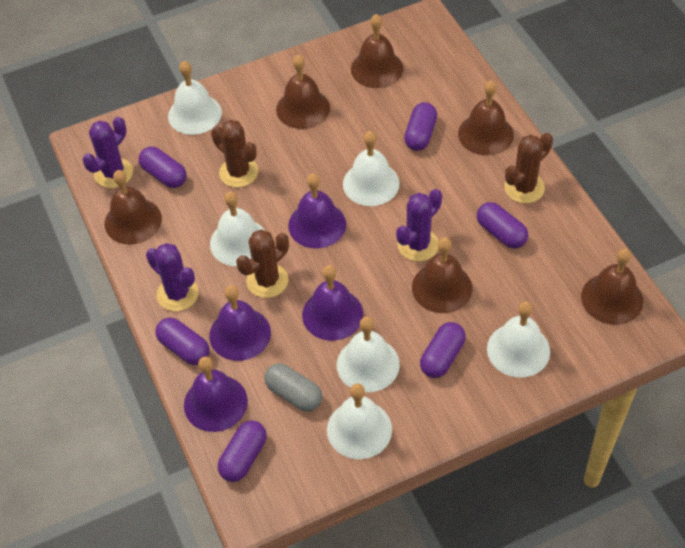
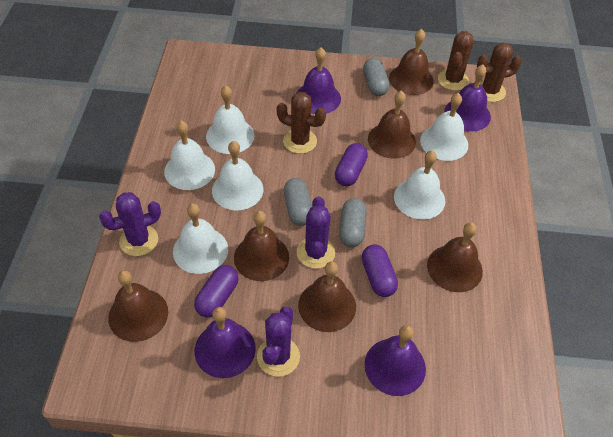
grey capsule: 1 -> 3
purple capsule: 6 -> 3

